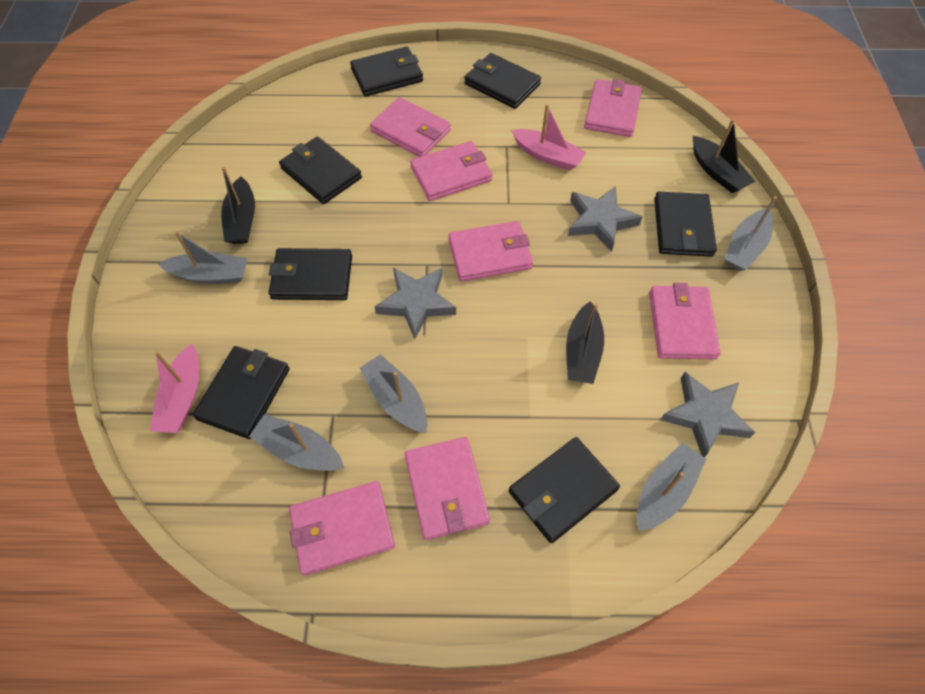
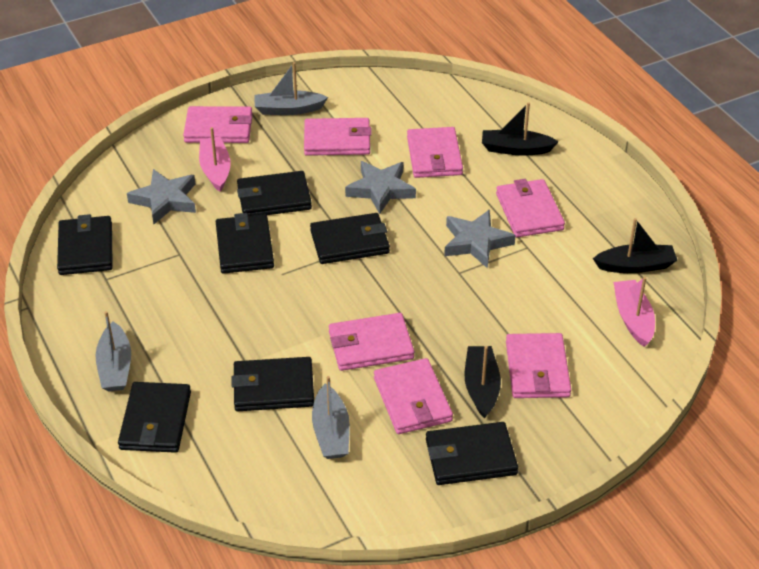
grey boat: 5 -> 3

